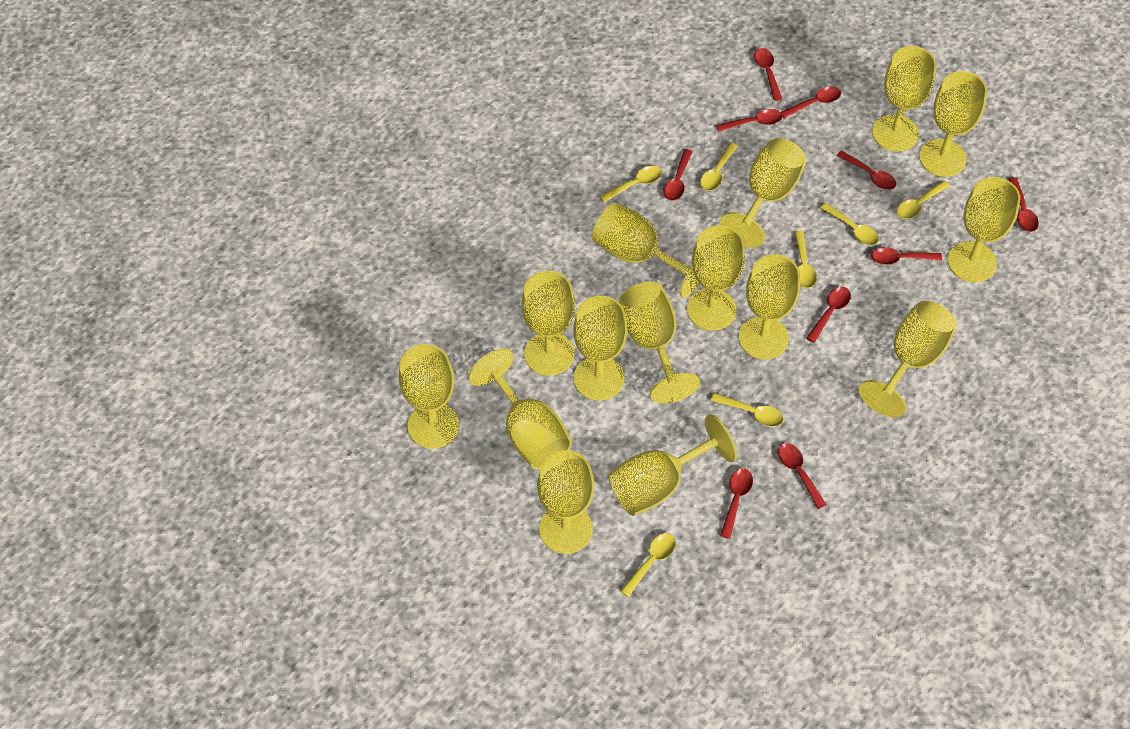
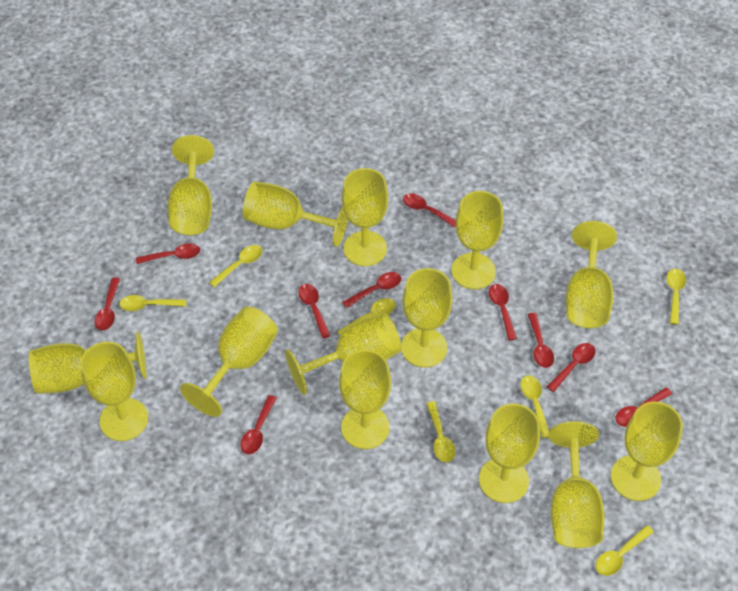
yellow goblet: 15 -> 14

